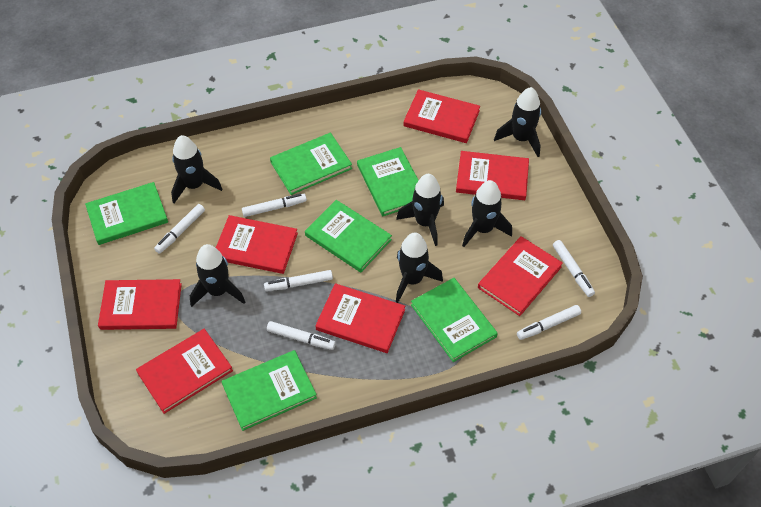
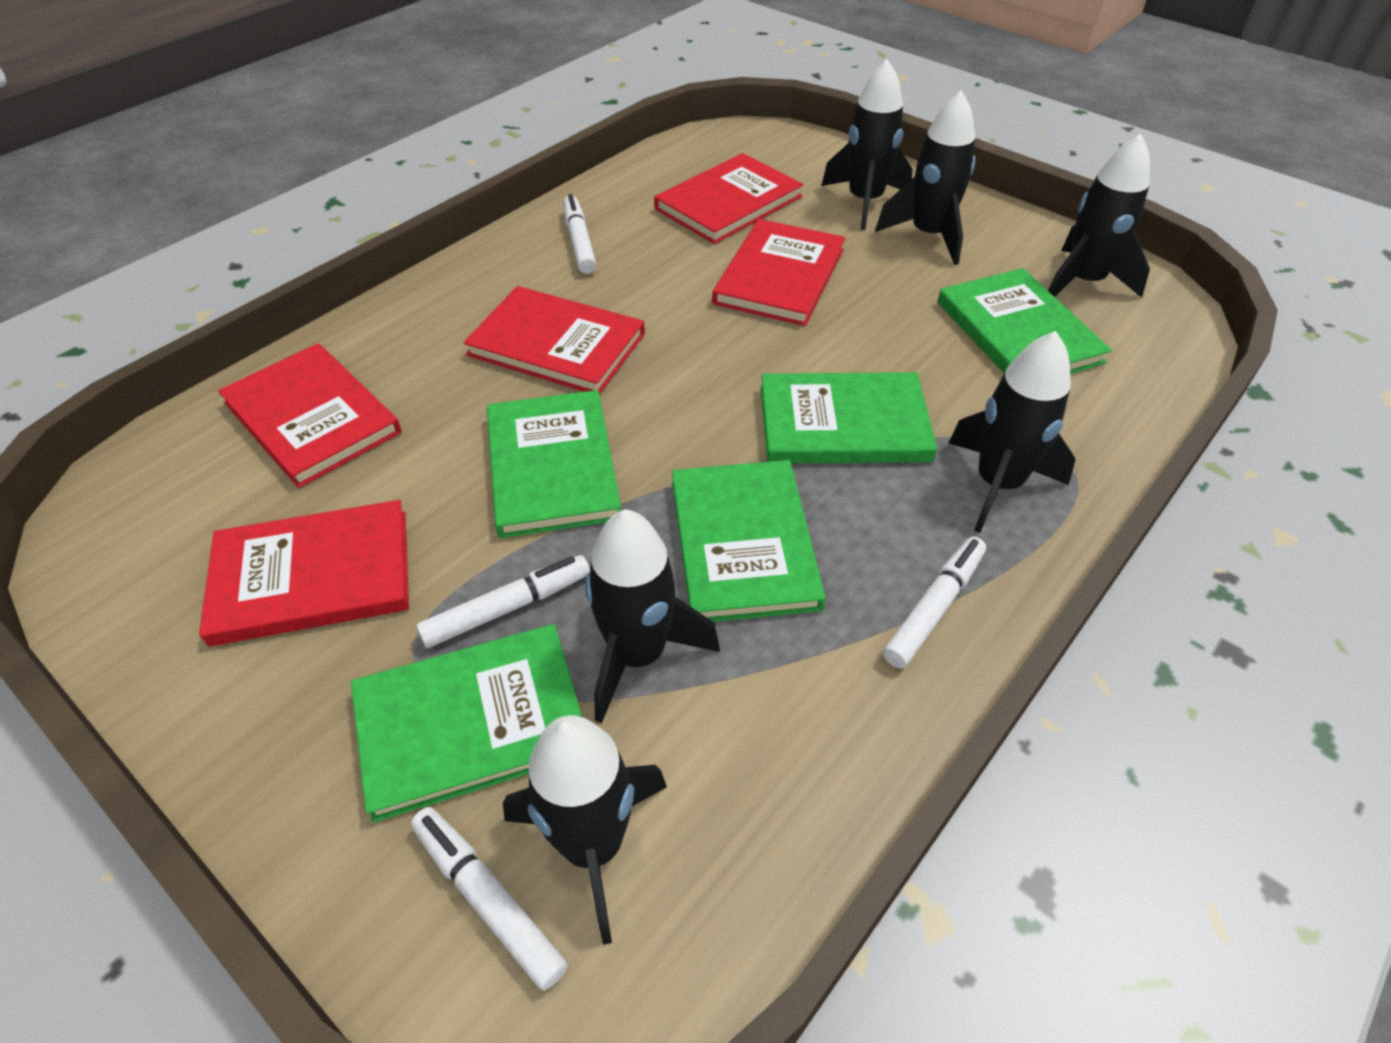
green book: 6 -> 5
red book: 7 -> 5
white marker: 6 -> 4

